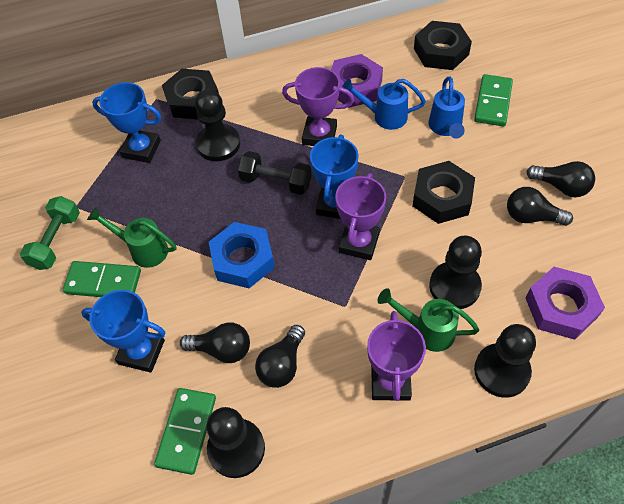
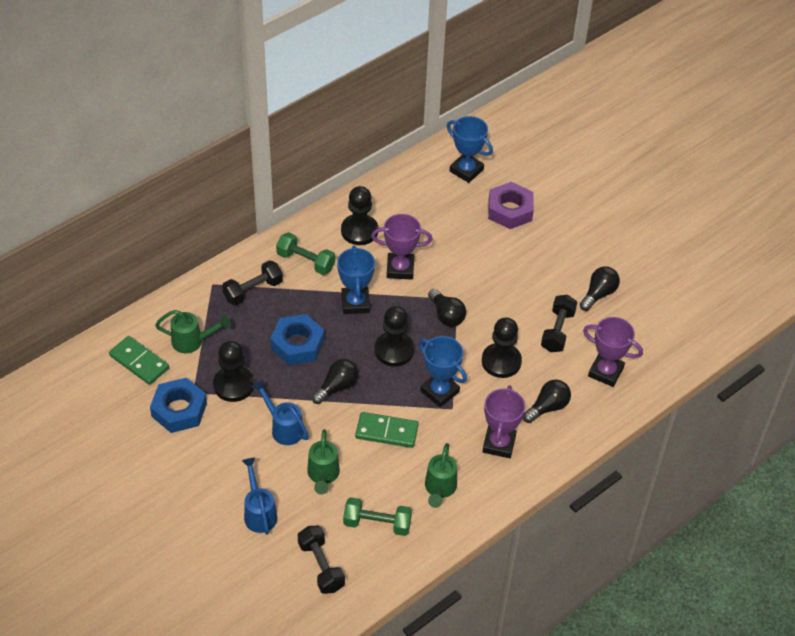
black dumbbell: 1 -> 3
black nut: 3 -> 0
blue nut: 1 -> 2
green domino: 3 -> 2
green dumbbell: 1 -> 2
green watering can: 2 -> 3
purple nut: 2 -> 1

